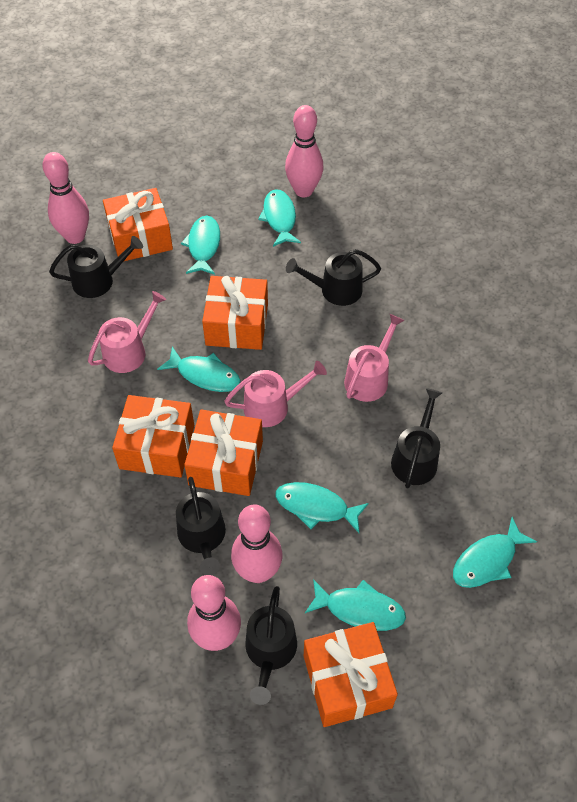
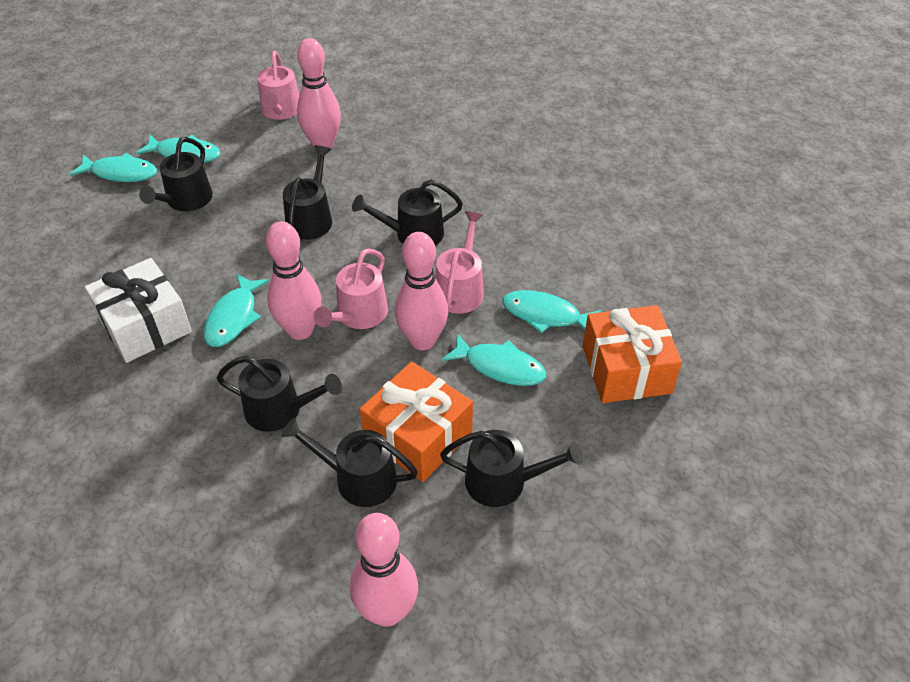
black watering can: 5 -> 6
orange gift: 5 -> 2
turquoise fish: 6 -> 5
white gift: 0 -> 1

